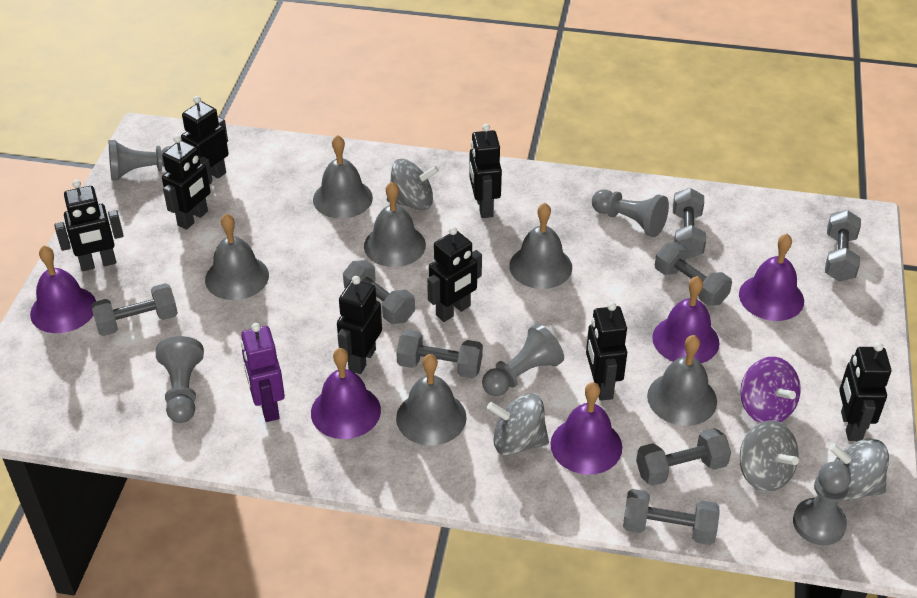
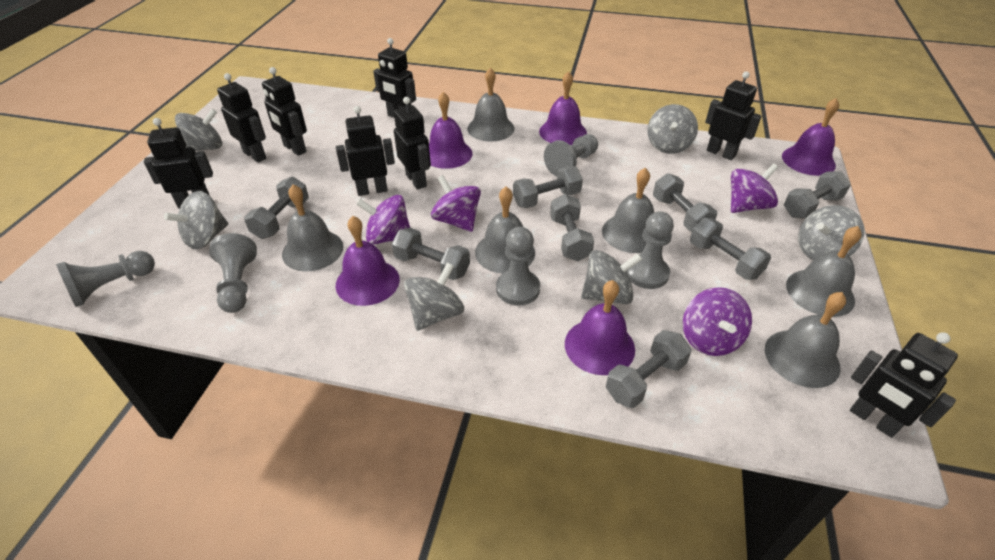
grey spinning top: 4 -> 6
purple robot: 1 -> 0
purple spinning top: 1 -> 4

